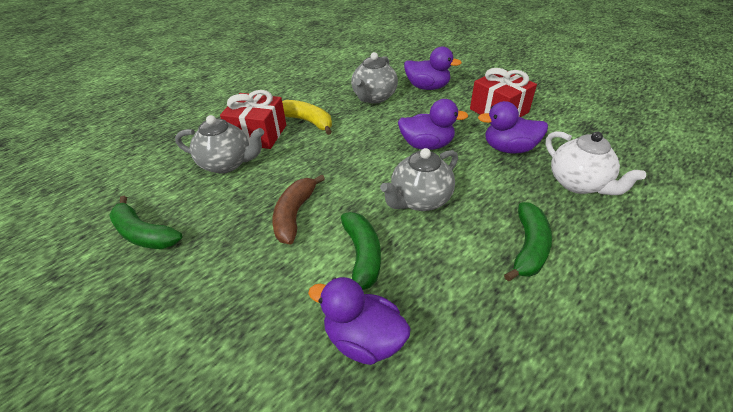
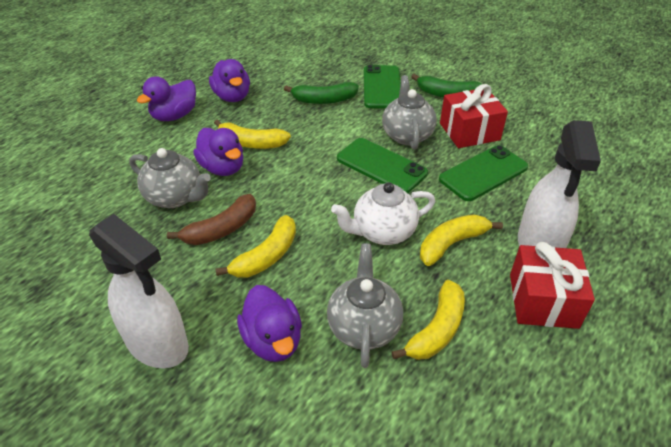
green banana: 3 -> 2
green phone: 0 -> 3
white spray bottle: 0 -> 2
yellow banana: 1 -> 4

